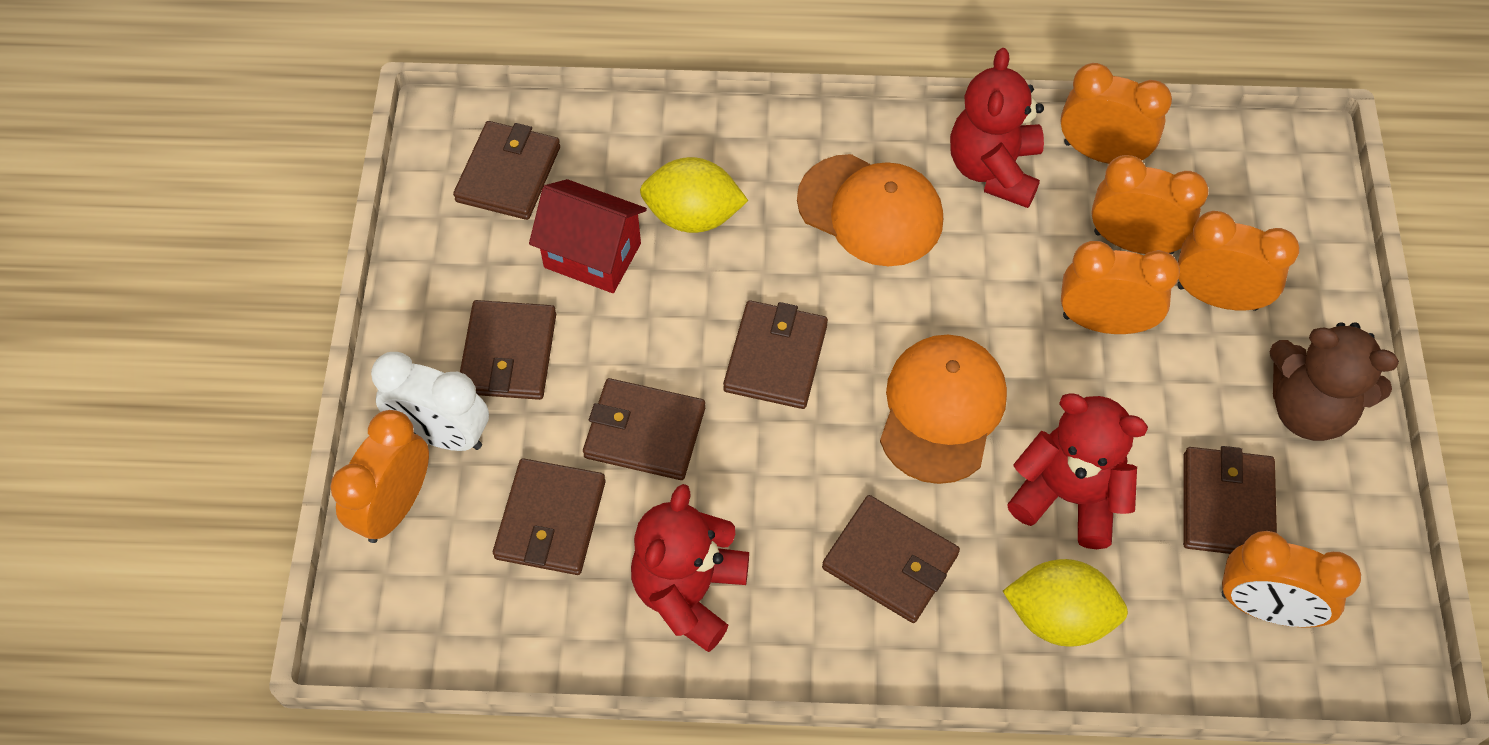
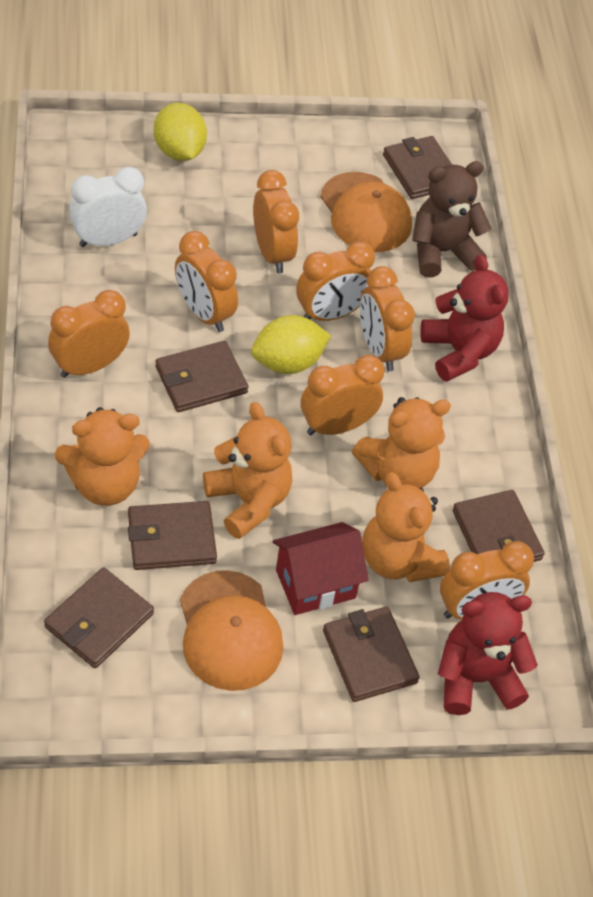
brown wallet: 7 -> 6
orange clock: 6 -> 7
orange teddy bear: 0 -> 4
red teddy bear: 3 -> 2

